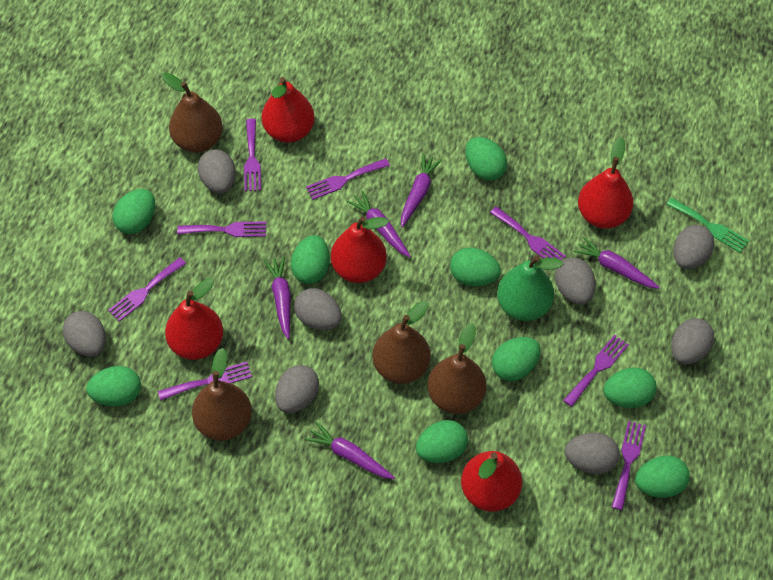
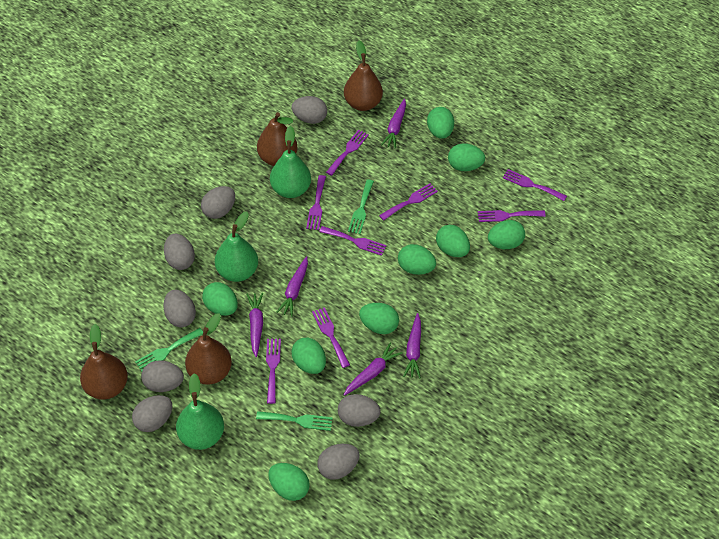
green fork: 1 -> 3
green pear: 1 -> 3
red pear: 5 -> 0

